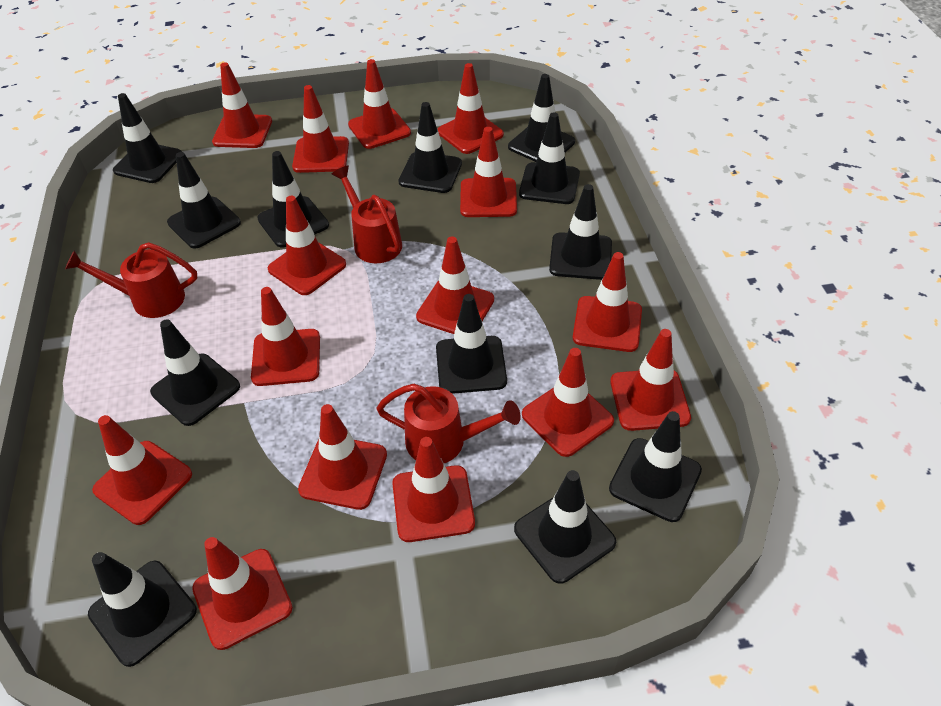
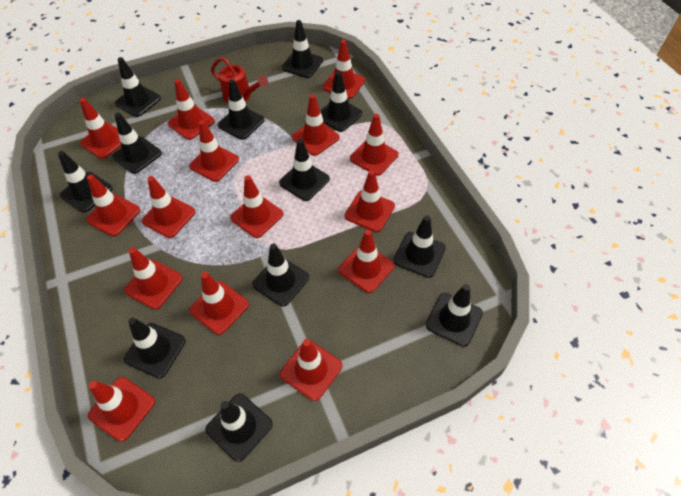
red watering can: 3 -> 1

